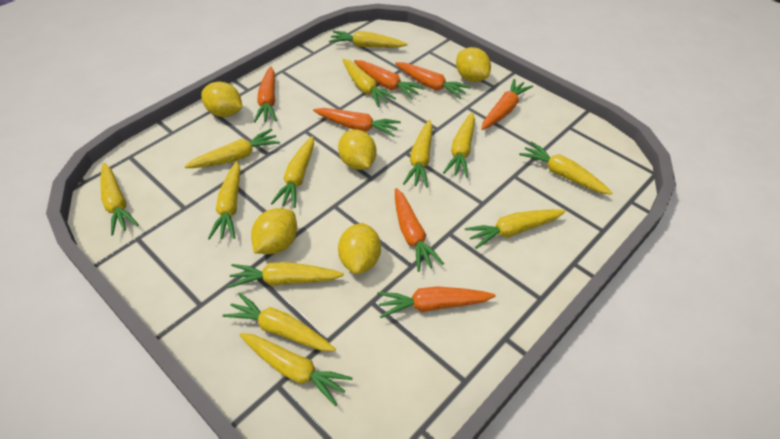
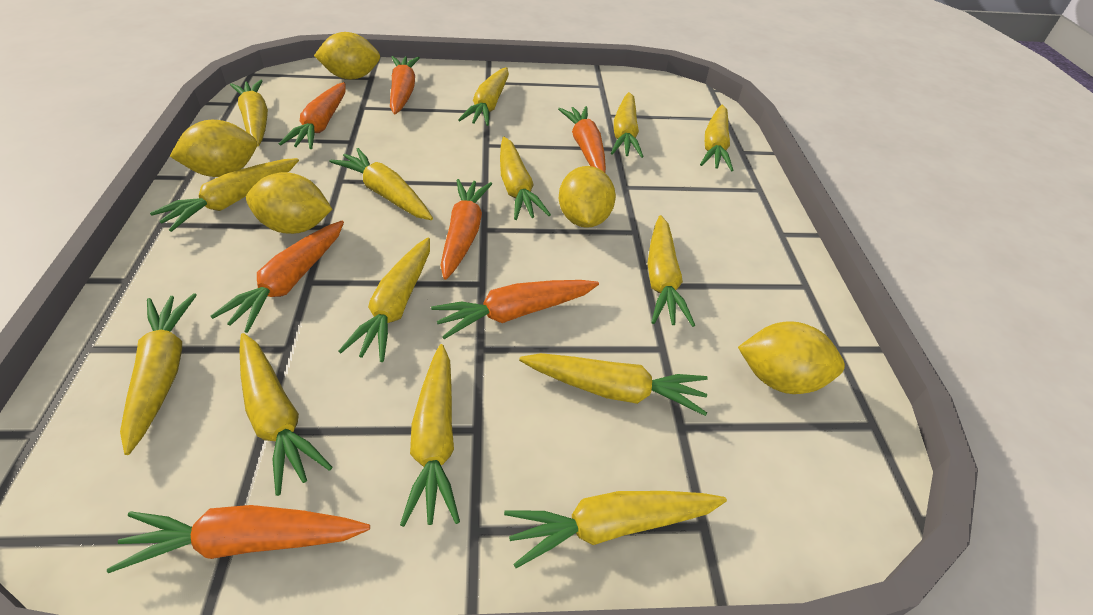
yellow carrot: 13 -> 14

